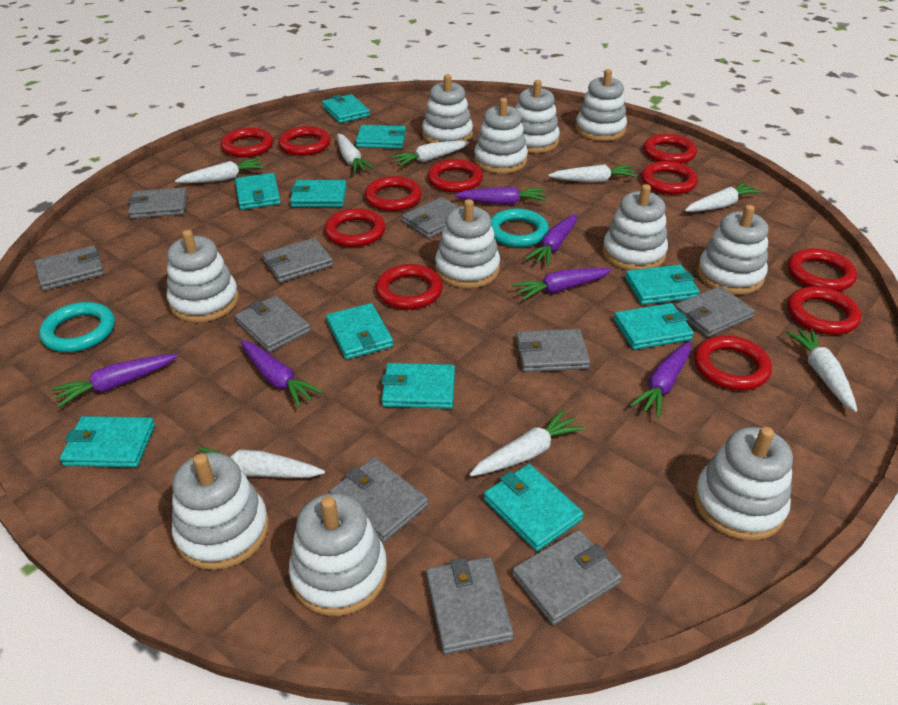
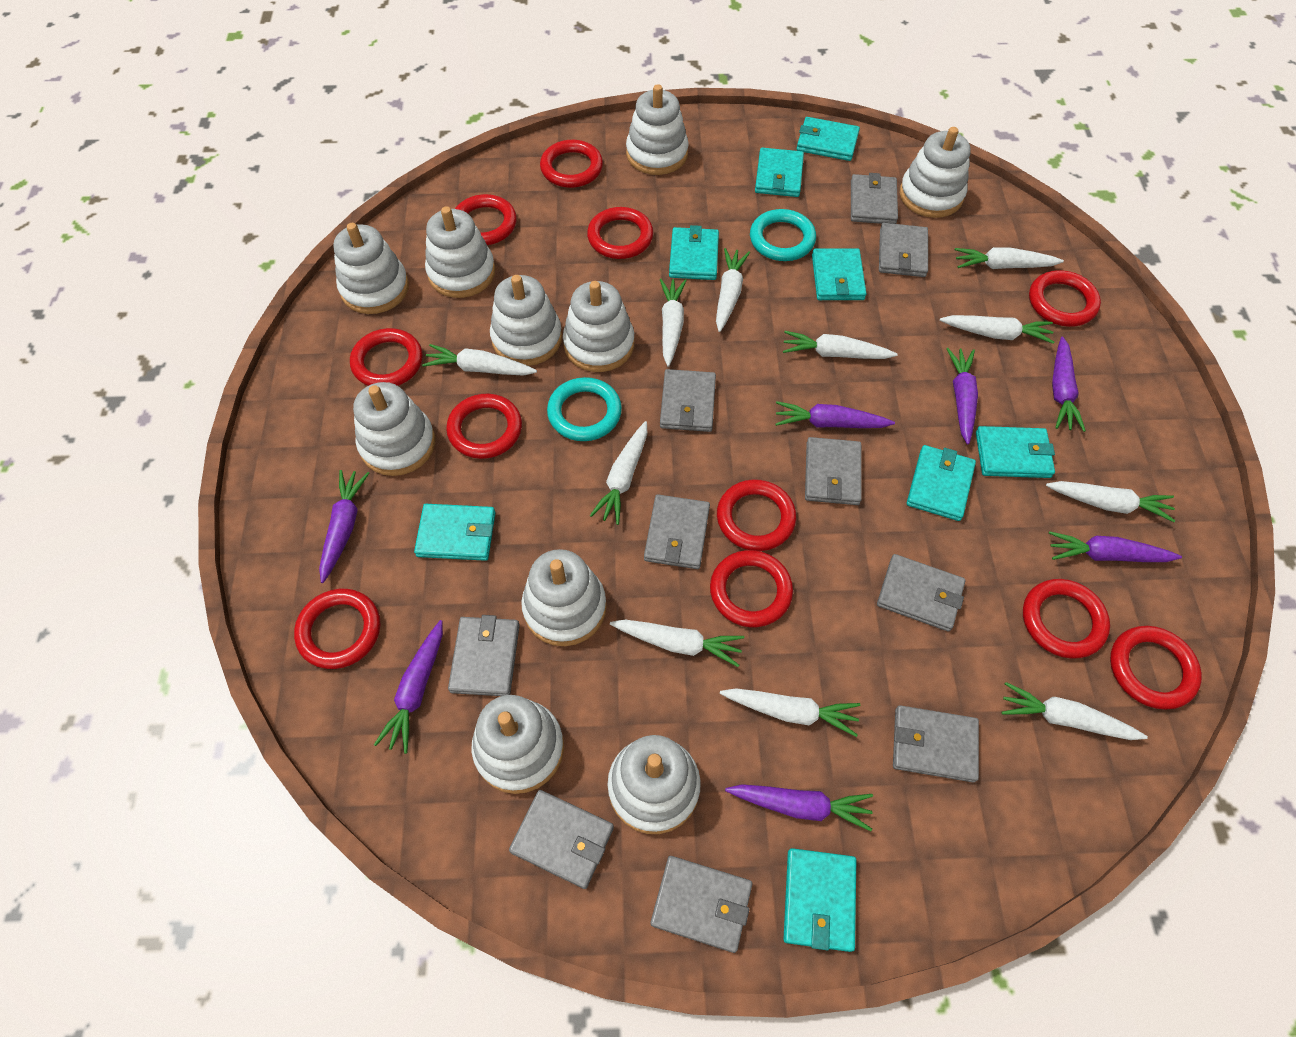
purple carrot: 6 -> 7
turquoise wallet: 10 -> 8
white carrot: 8 -> 11
white stacking toy: 11 -> 10

